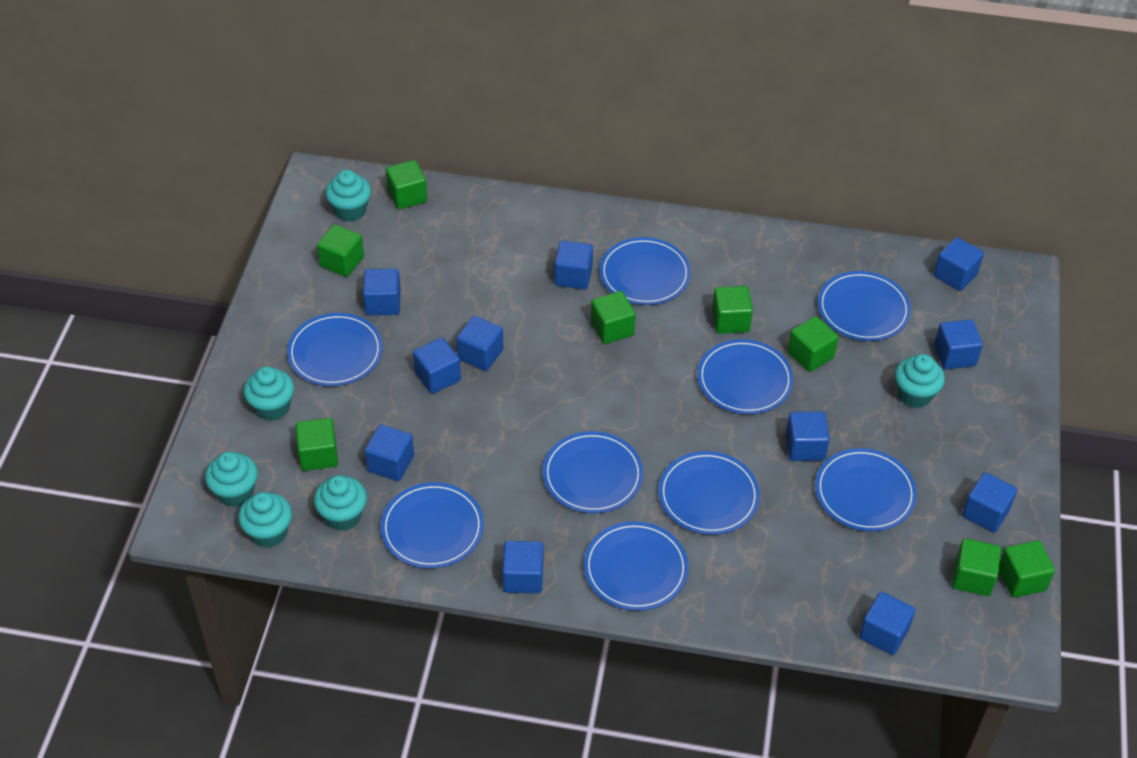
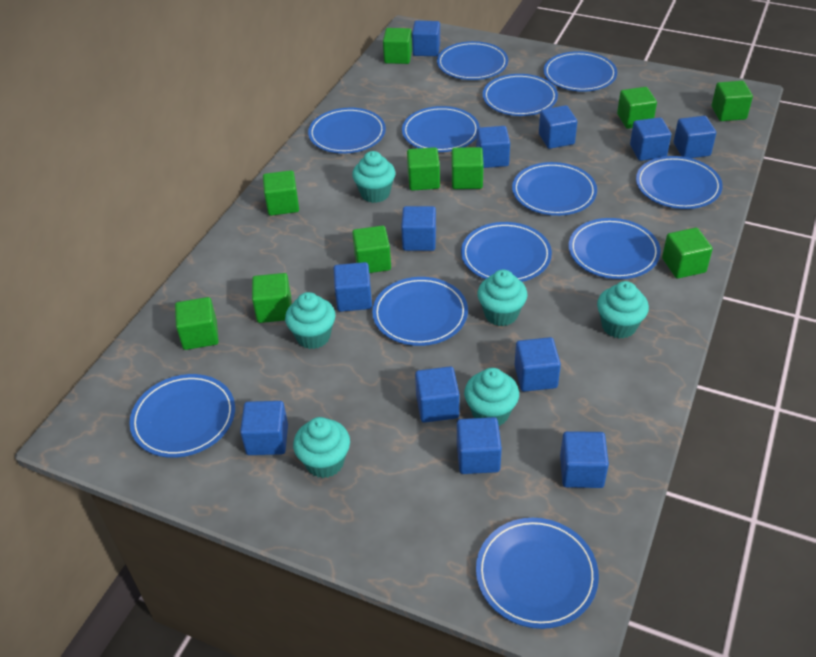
blue cube: 11 -> 12
blue plate: 9 -> 12
green cube: 8 -> 10

